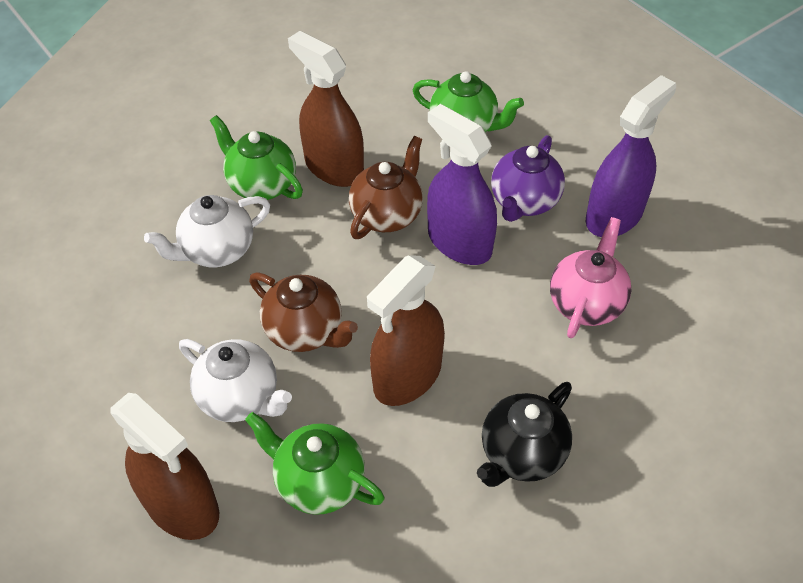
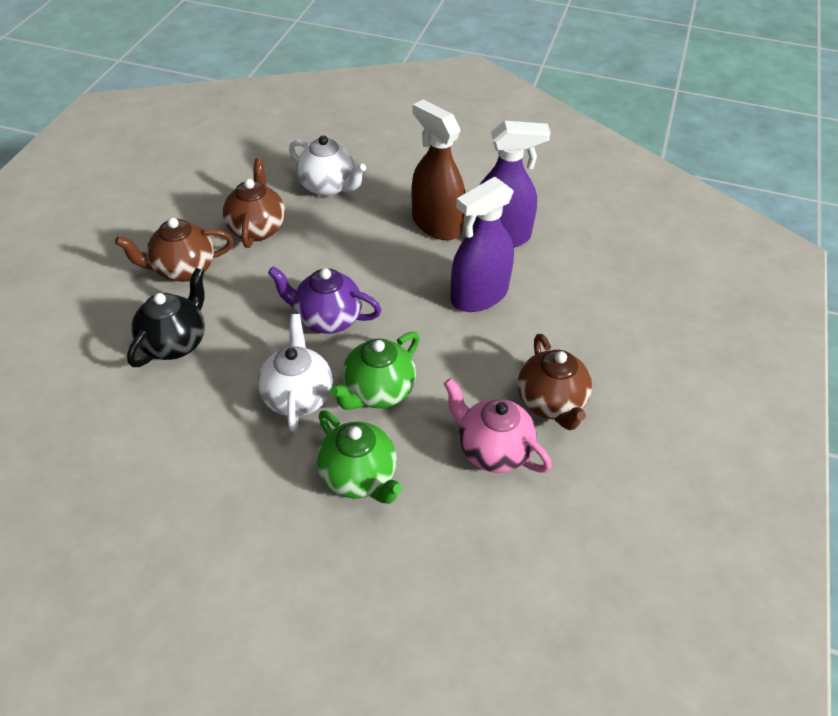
brown spray bottle: 3 -> 1
brown teapot: 2 -> 3
green teapot: 3 -> 2

